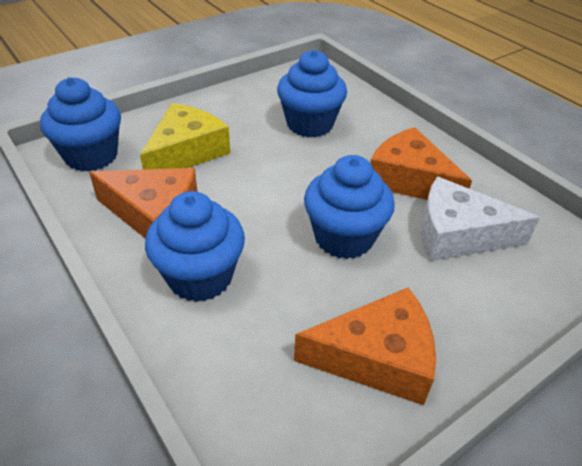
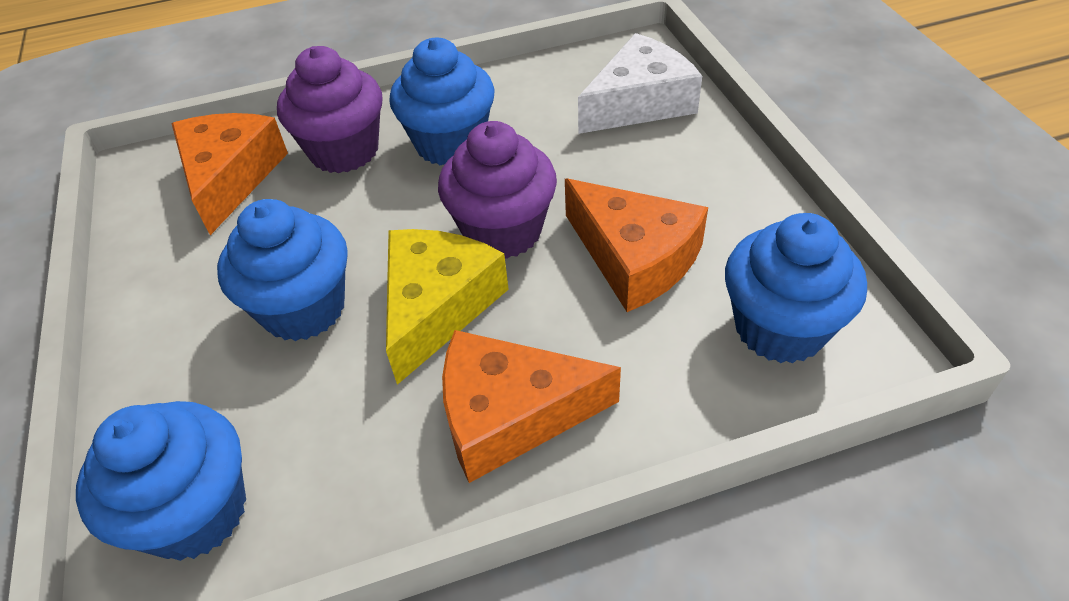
purple cupcake: 0 -> 2

